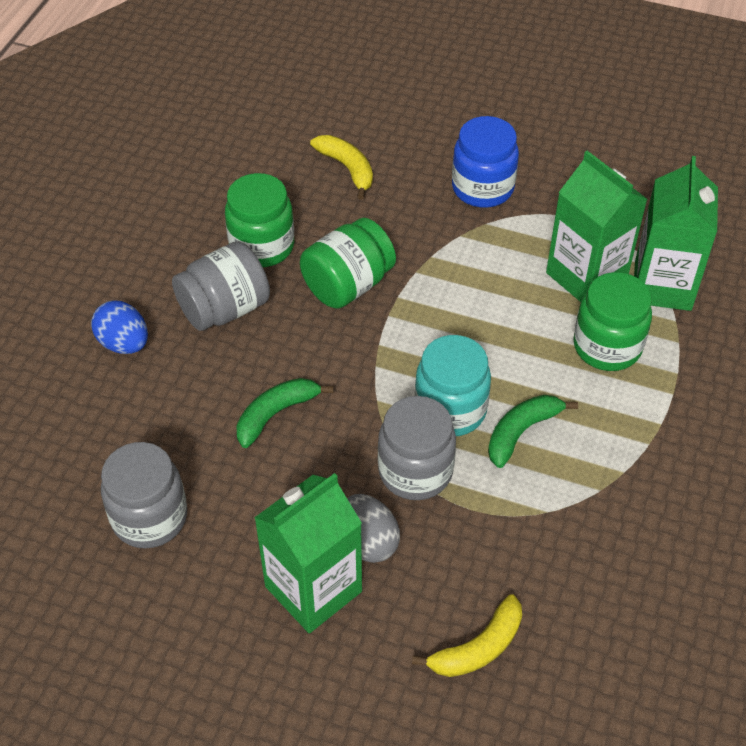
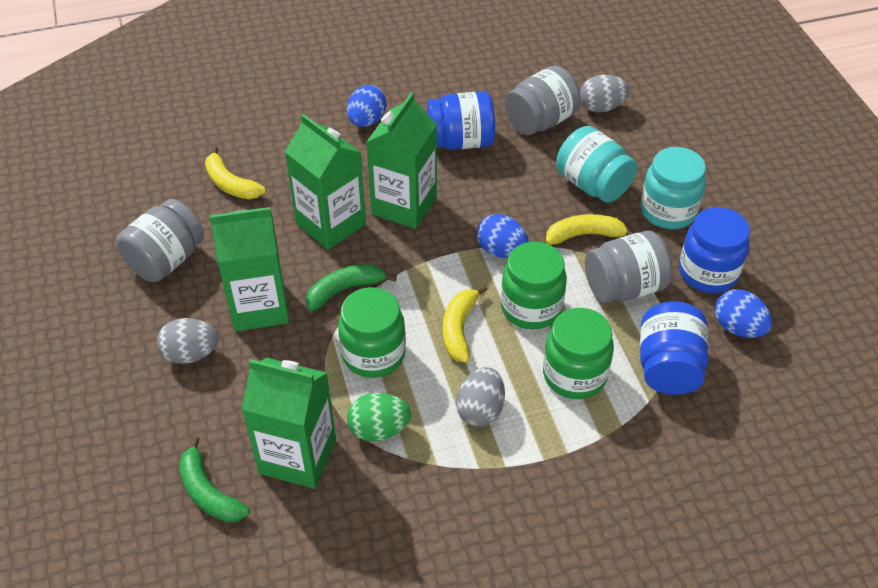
blue egg: 1 -> 3
blue jar: 1 -> 3
green carton: 3 -> 4
green egg: 0 -> 1
grey egg: 1 -> 3
turquoise jar: 1 -> 2
yellow banana: 2 -> 3

